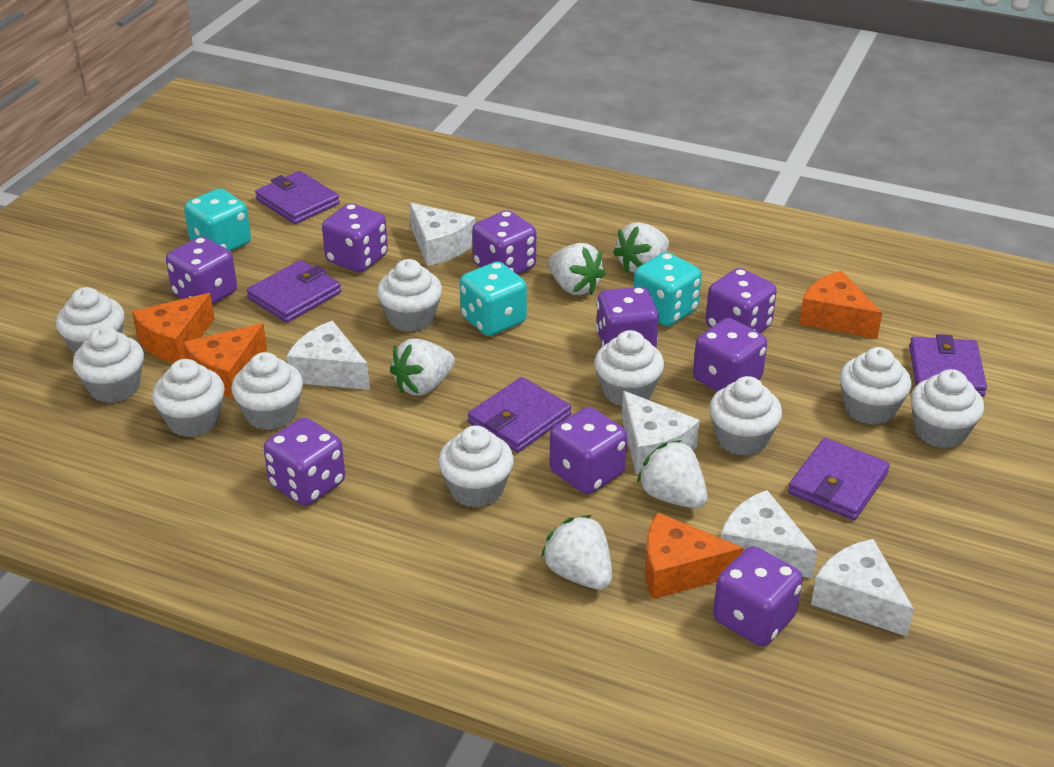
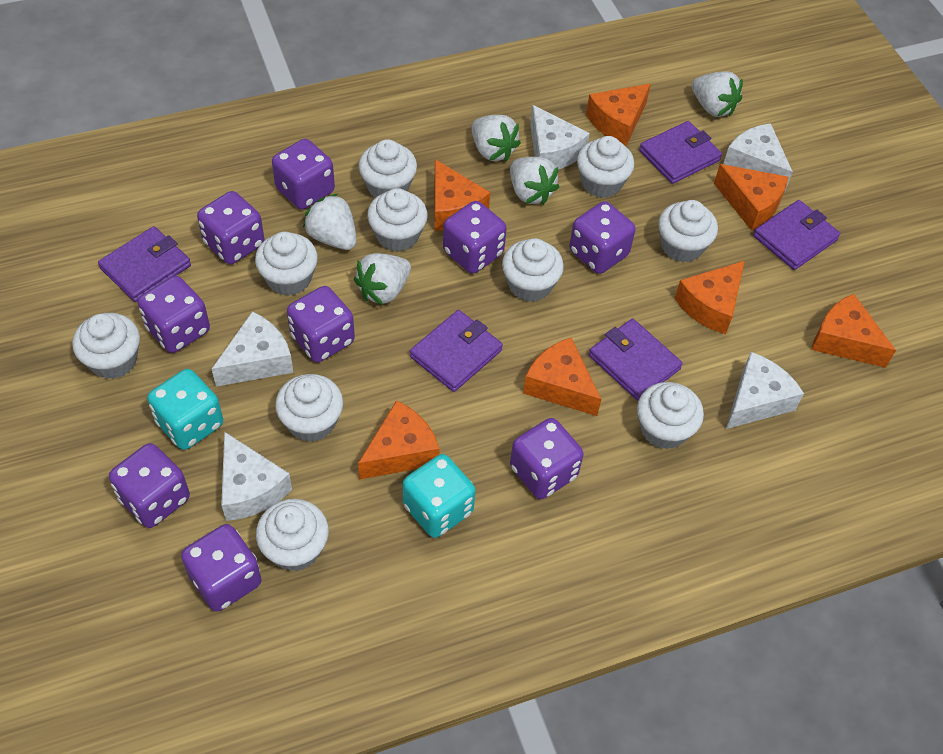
orange cheese: 4 -> 7
turquoise dice: 3 -> 2

